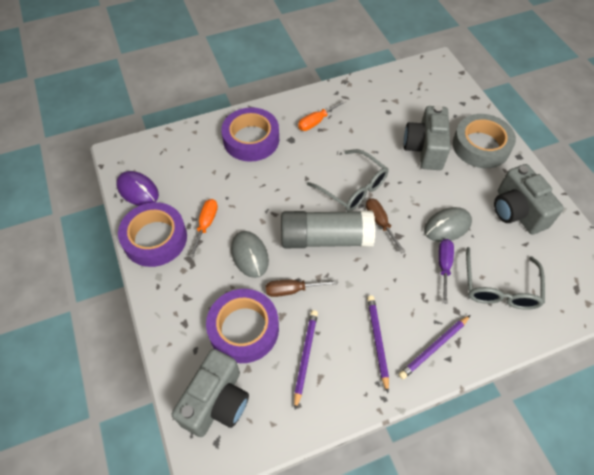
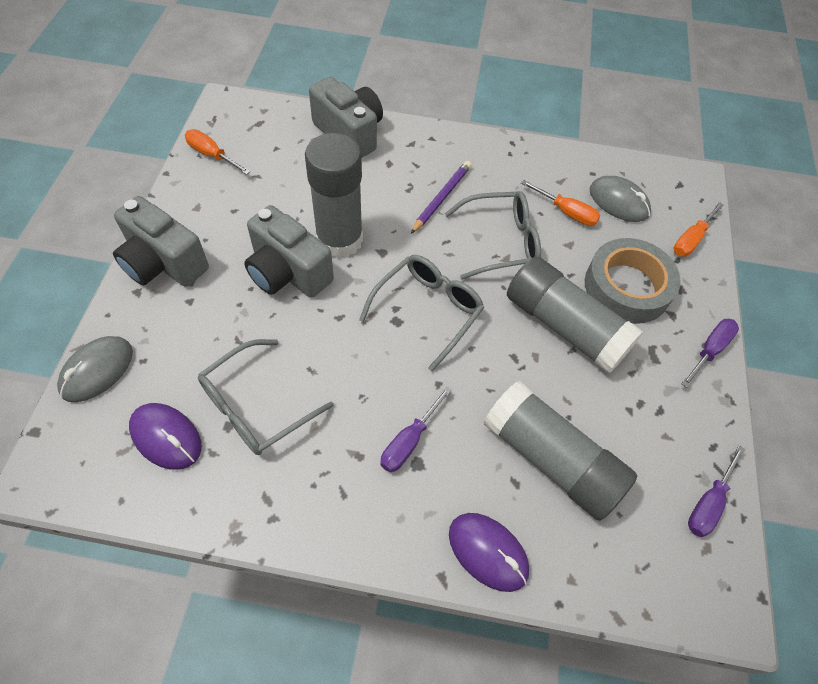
brown screwdriver: 2 -> 0
grey glasses: 2 -> 3
grey glue stick: 1 -> 3
orange screwdriver: 2 -> 3
purple mouse: 1 -> 2
purple pencil: 3 -> 1
purple screwdriver: 1 -> 3
purple tape: 3 -> 0

